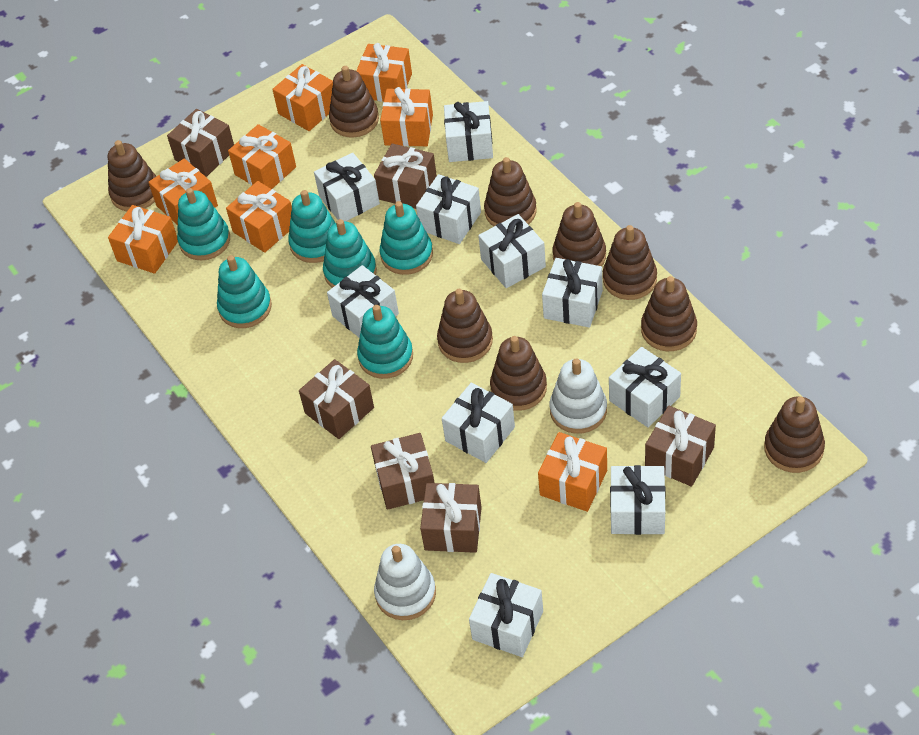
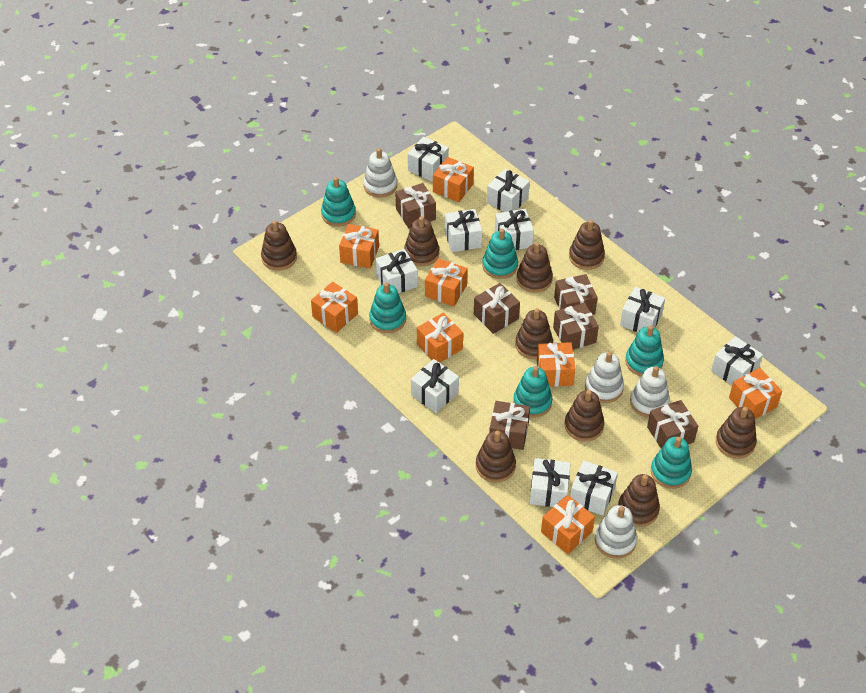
white stacking toy: 2 -> 4

